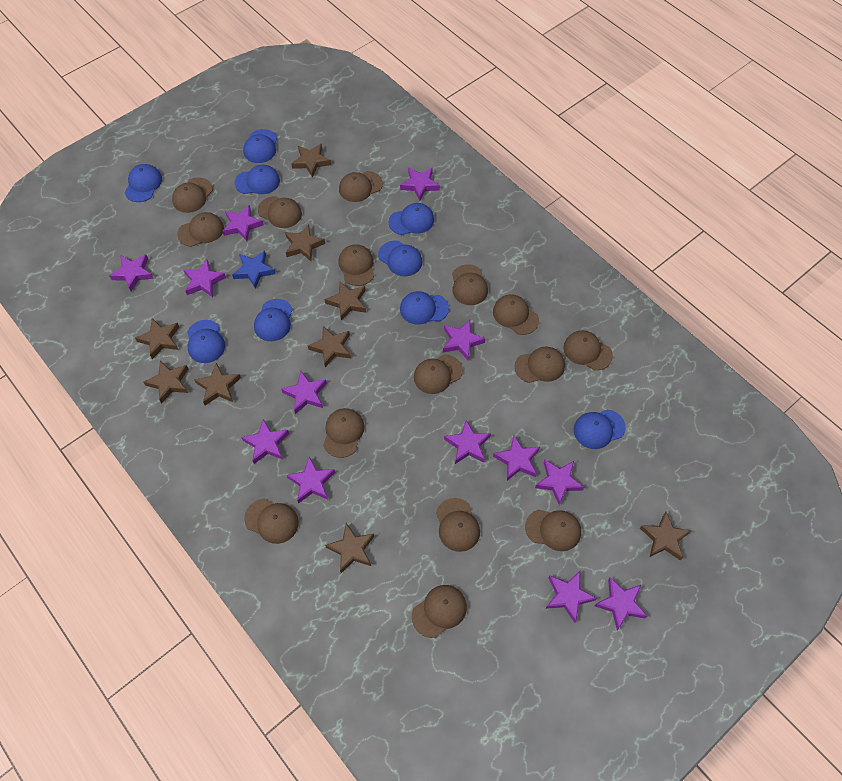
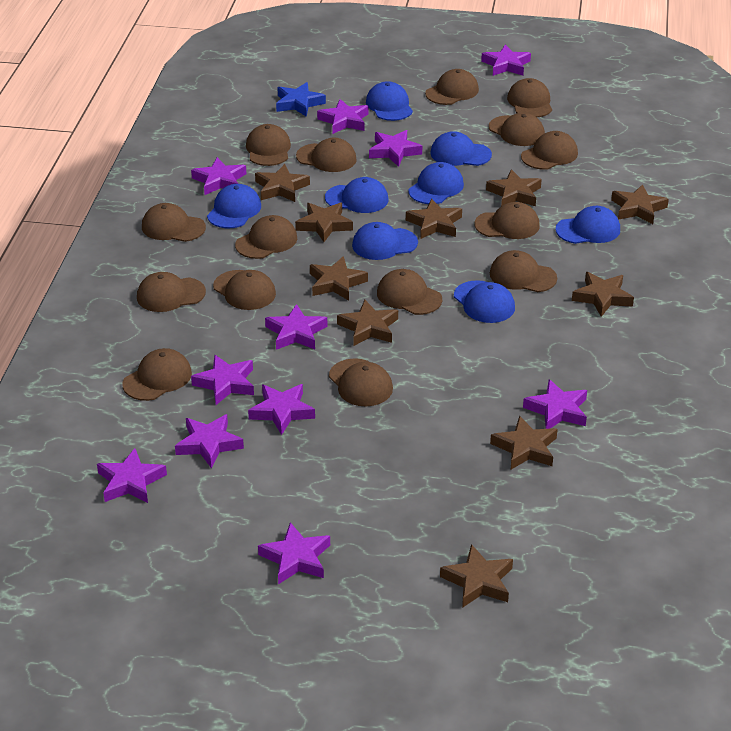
blue cap: 9 -> 8
brown star: 9 -> 10
purple star: 13 -> 11

